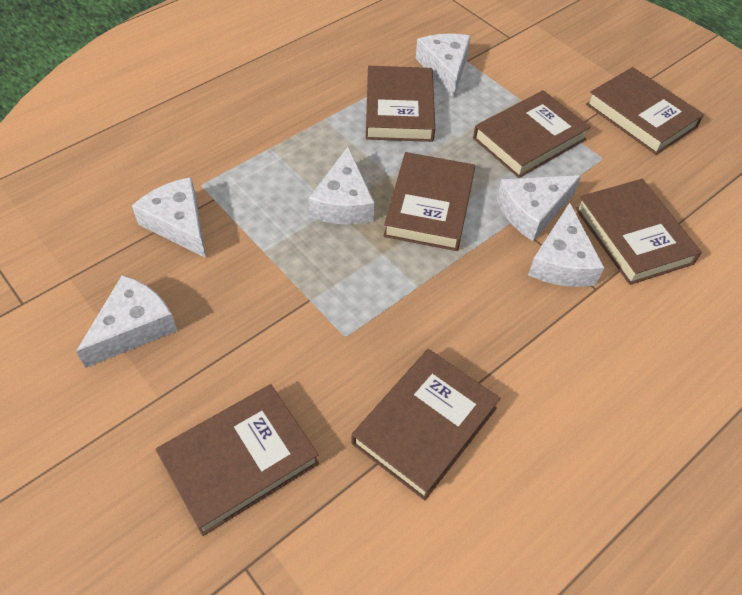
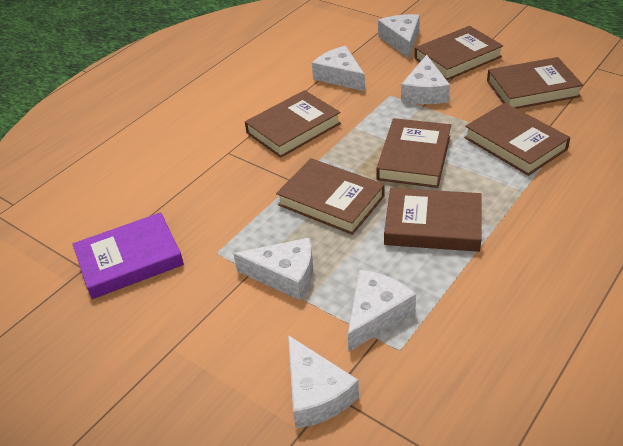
purple book: 0 -> 1

